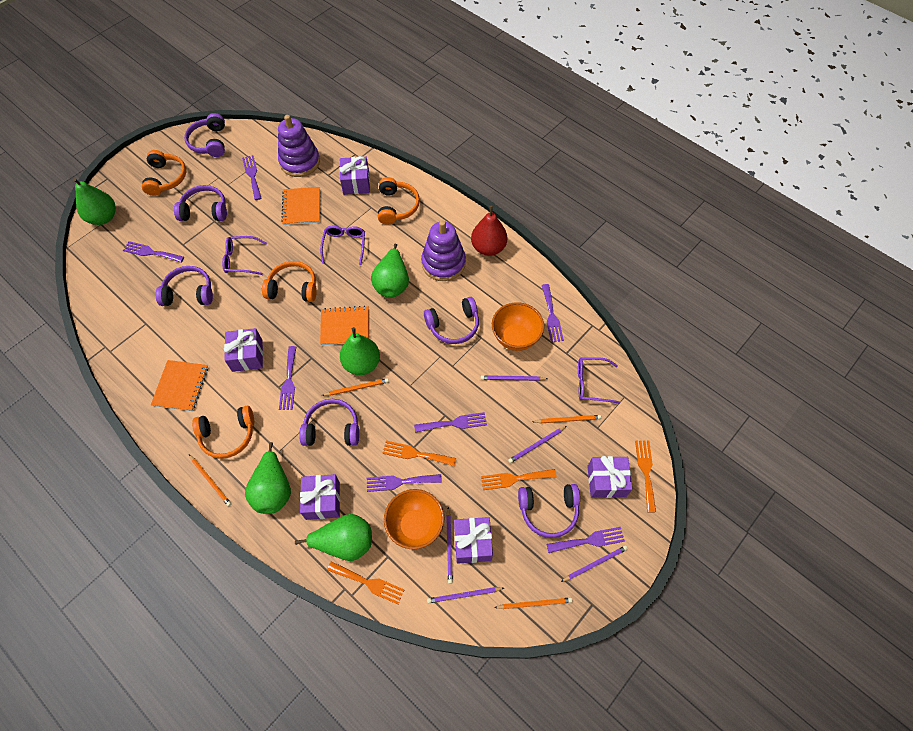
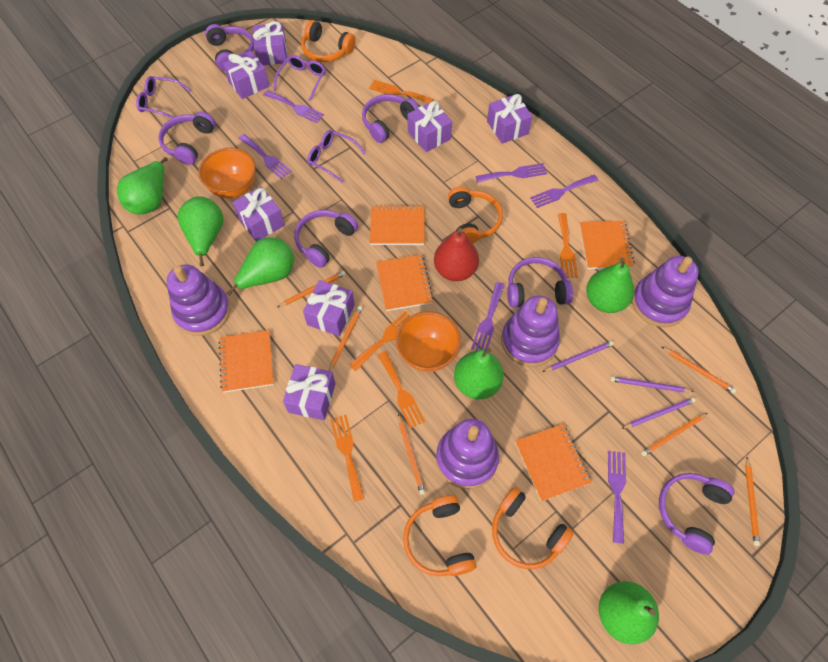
green pear: 5 -> 6
orange fork: 4 -> 5
orange notebook: 3 -> 5
orange pencil: 4 -> 6
purple fork: 7 -> 6
purple gift: 5 -> 7
purple pencil: 5 -> 3
purple stacking toy: 2 -> 4

